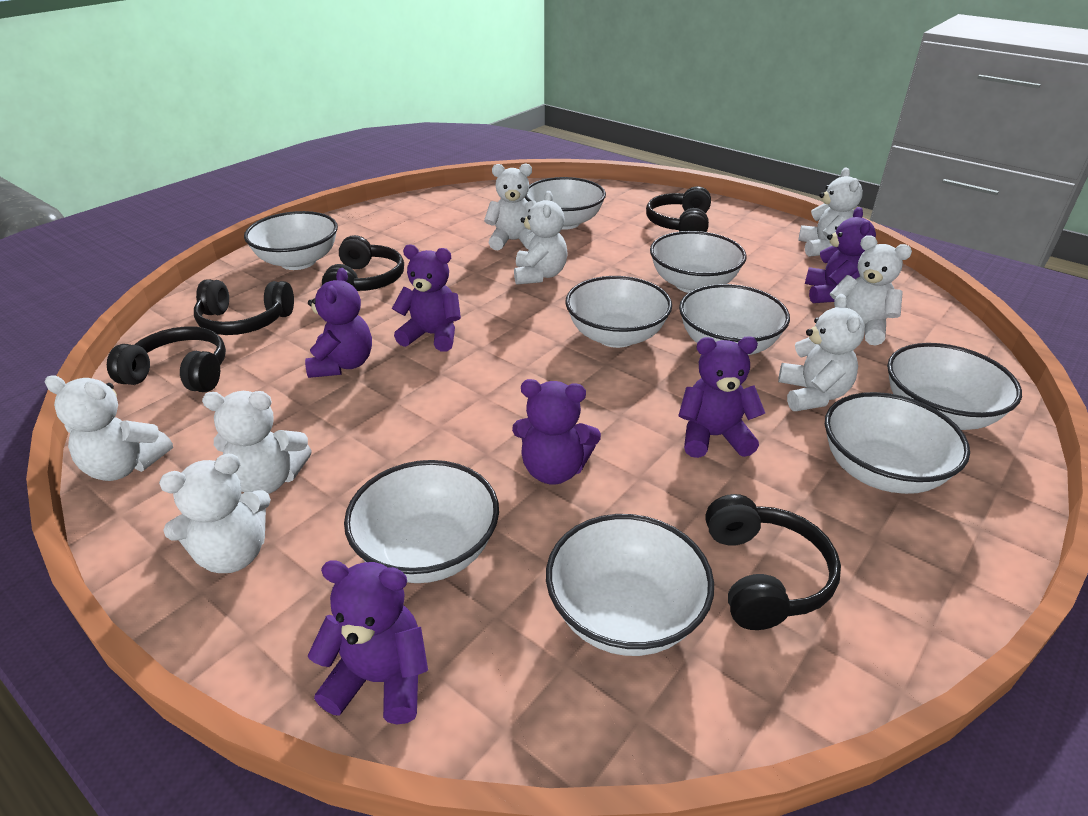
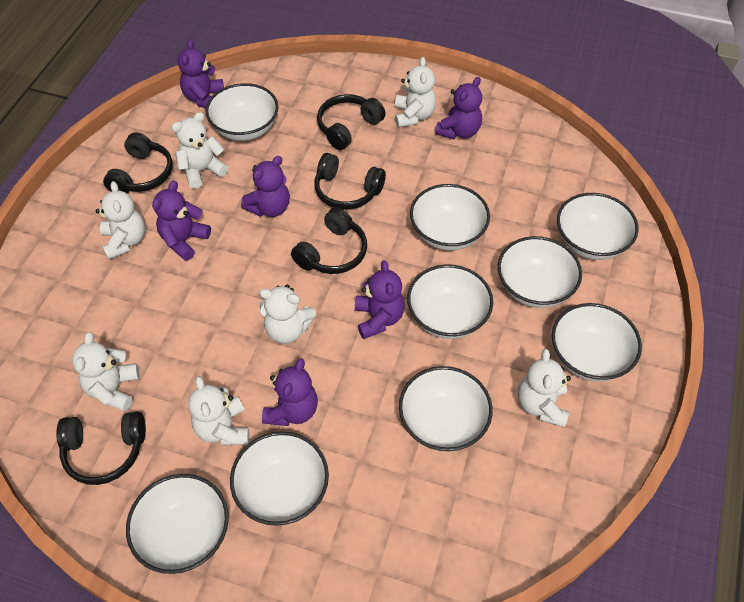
white teddy bear: 8 -> 7

